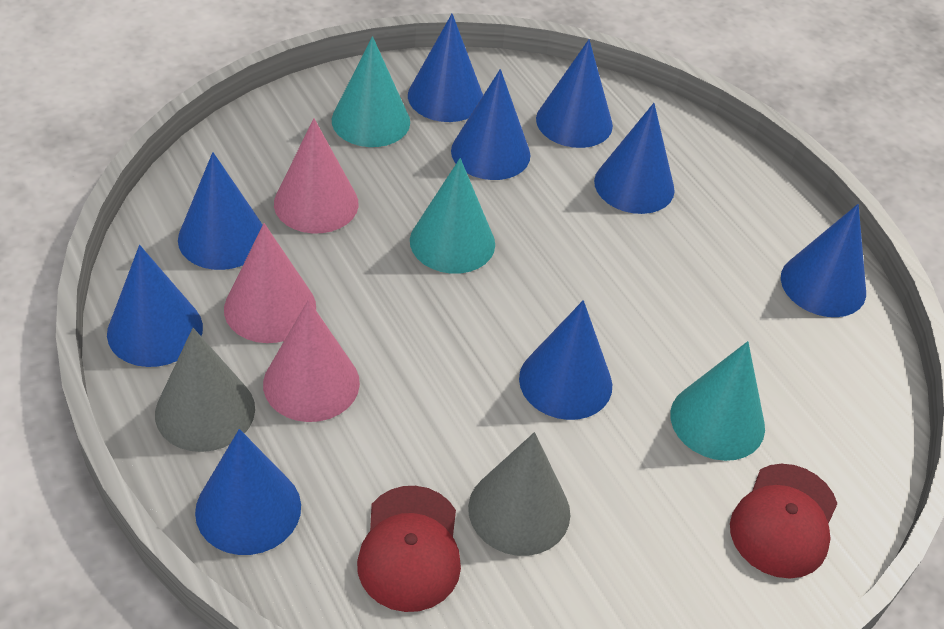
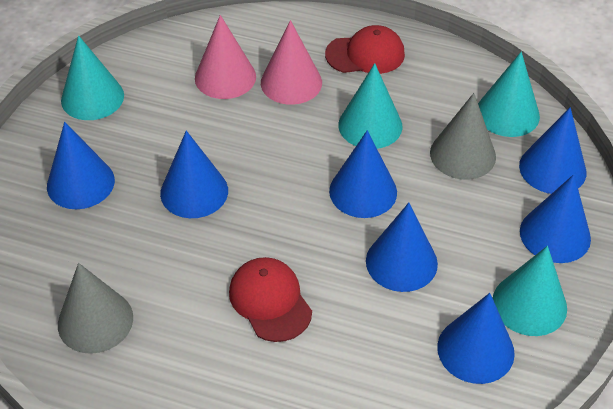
blue cone: 9 -> 7
pink cone: 3 -> 2
turquoise cone: 3 -> 4

